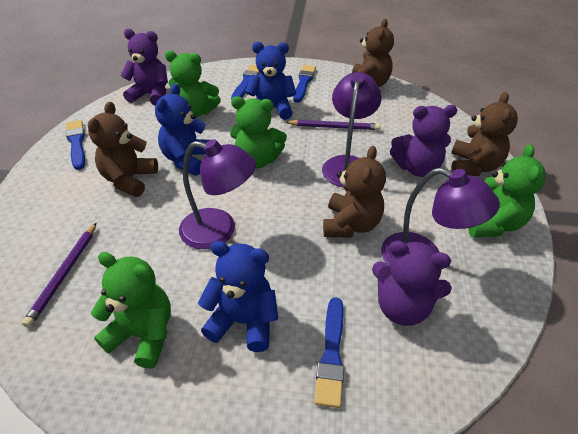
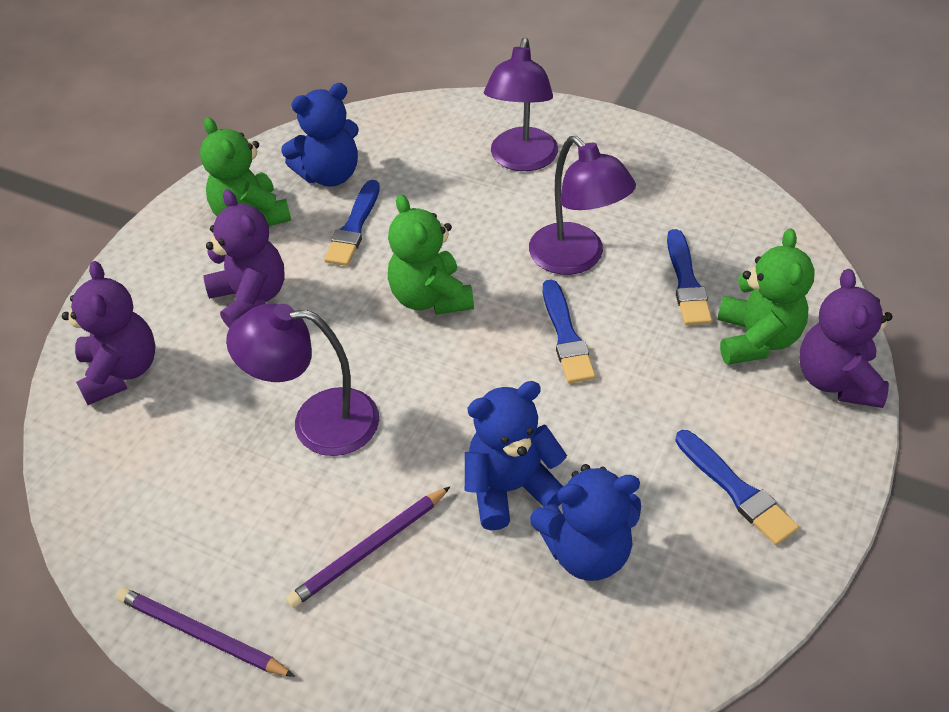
brown teddy bear: 4 -> 0
green teddy bear: 4 -> 3

